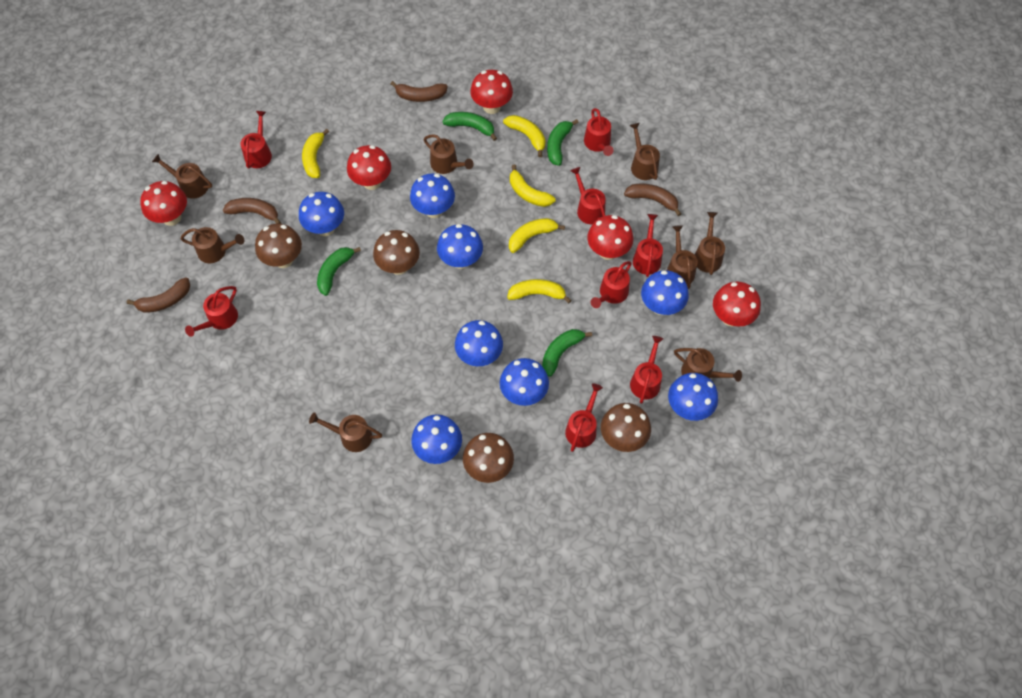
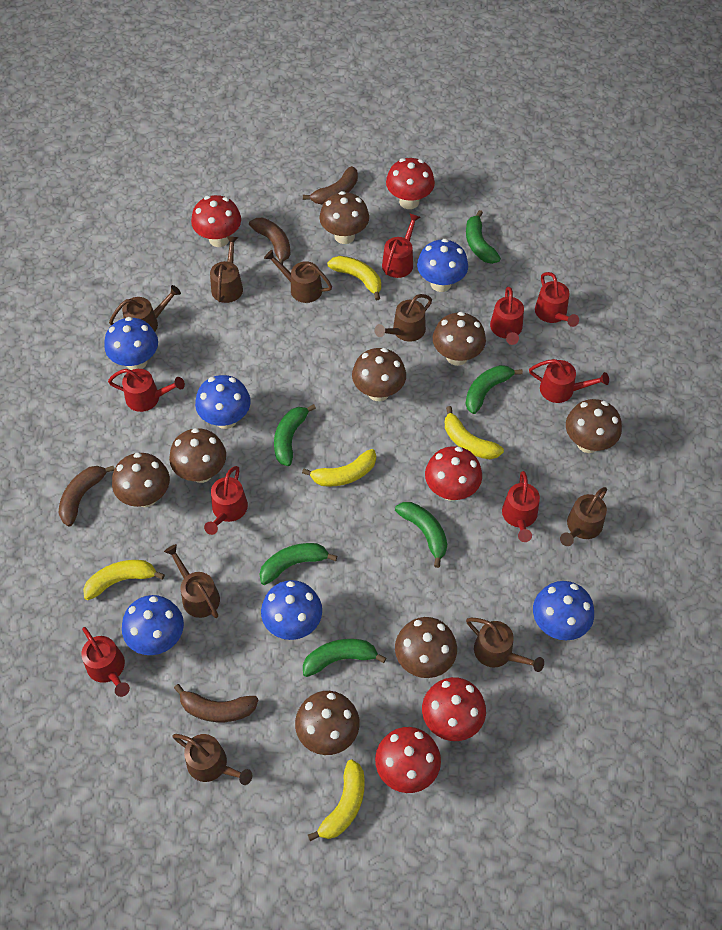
blue mushroom: 8 -> 6
brown mushroom: 4 -> 8
green banana: 4 -> 6

